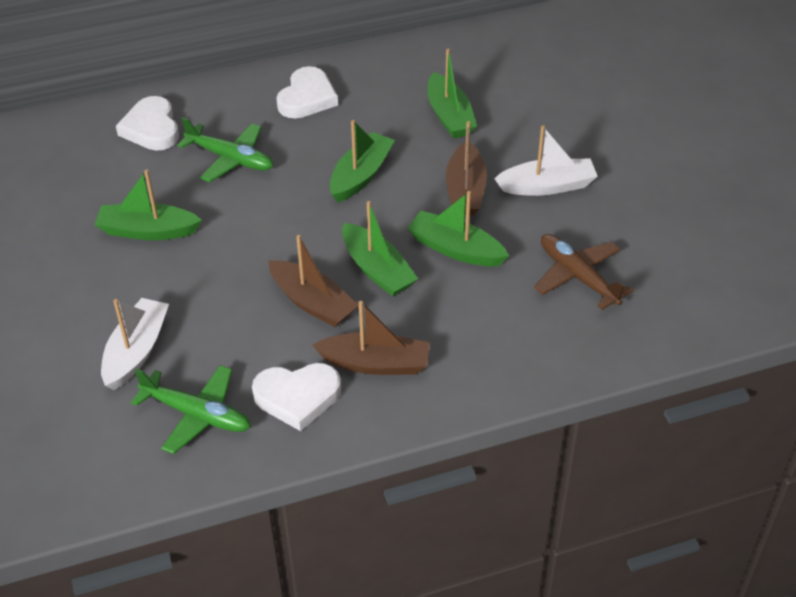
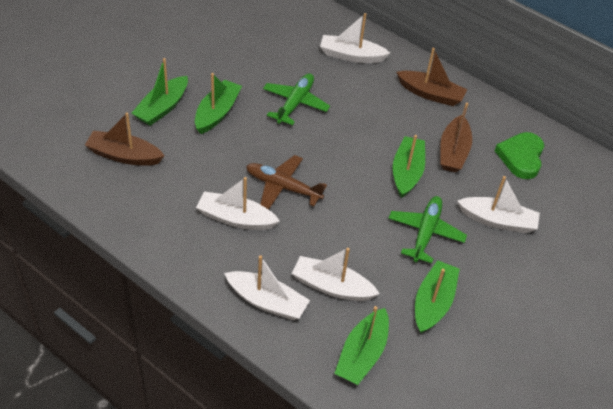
green heart: 0 -> 1
white boat: 2 -> 5
white heart: 3 -> 0

